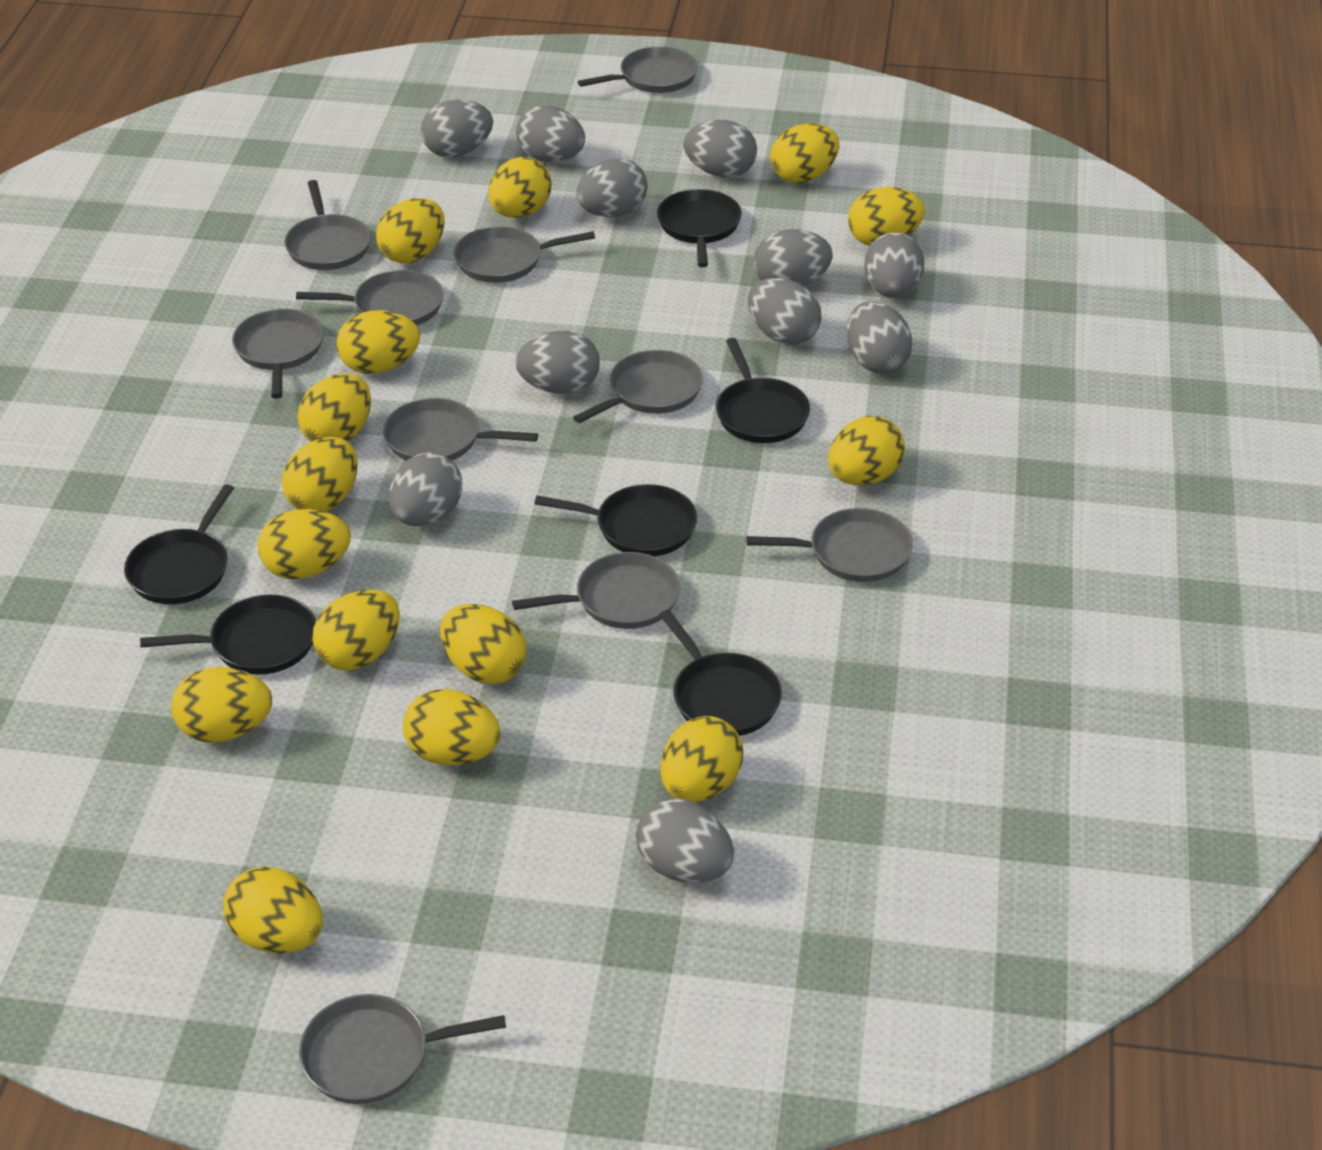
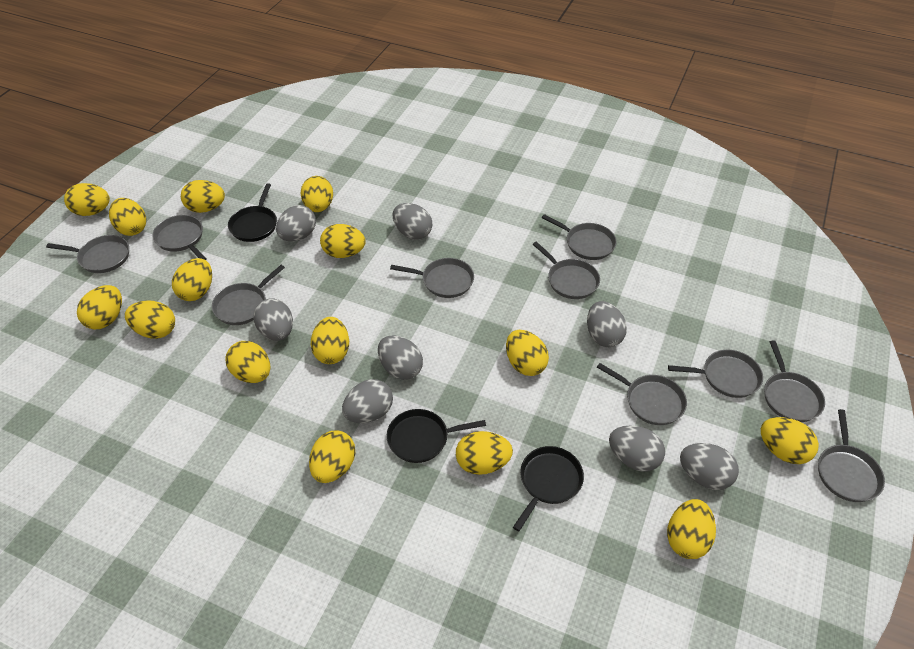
black pan: 6 -> 3
grey egg: 11 -> 8

